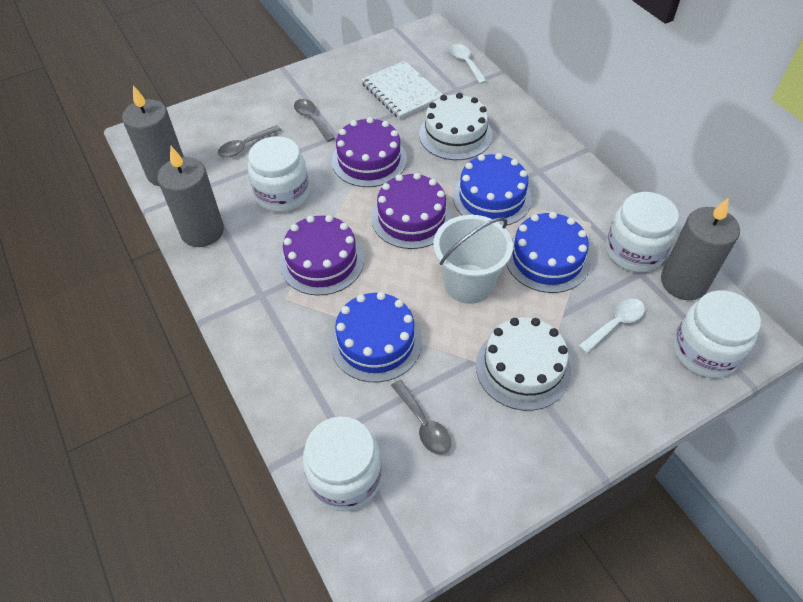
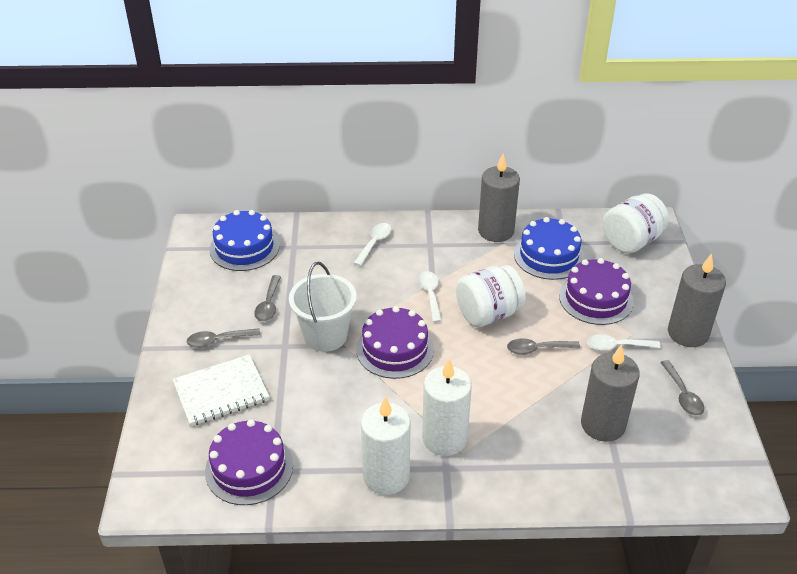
blue cake: 3 -> 2
grey spoon: 3 -> 4
white cake: 2 -> 0
white candle: 0 -> 2
white jar: 4 -> 2
white spoon: 2 -> 3

